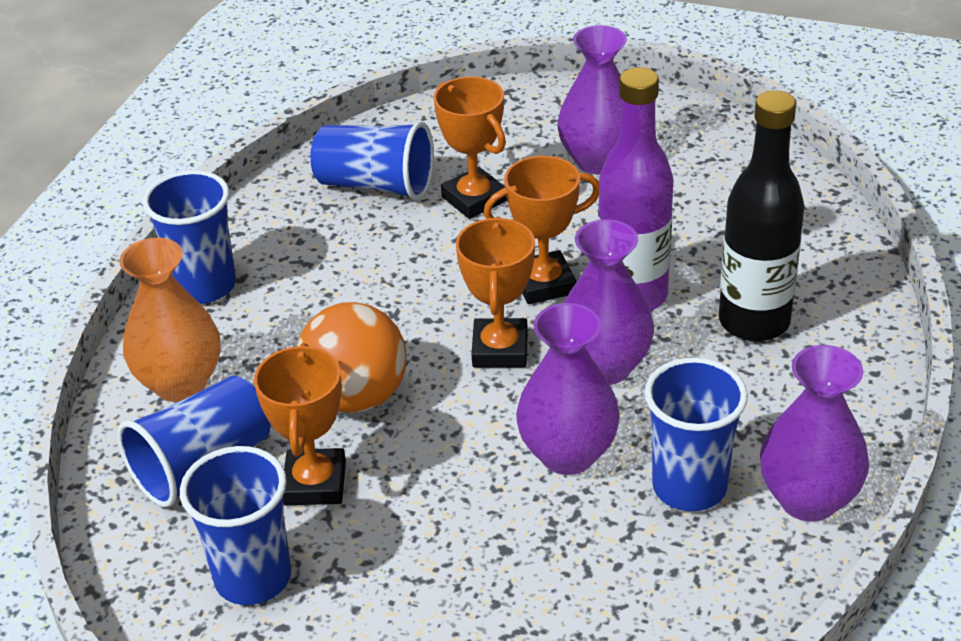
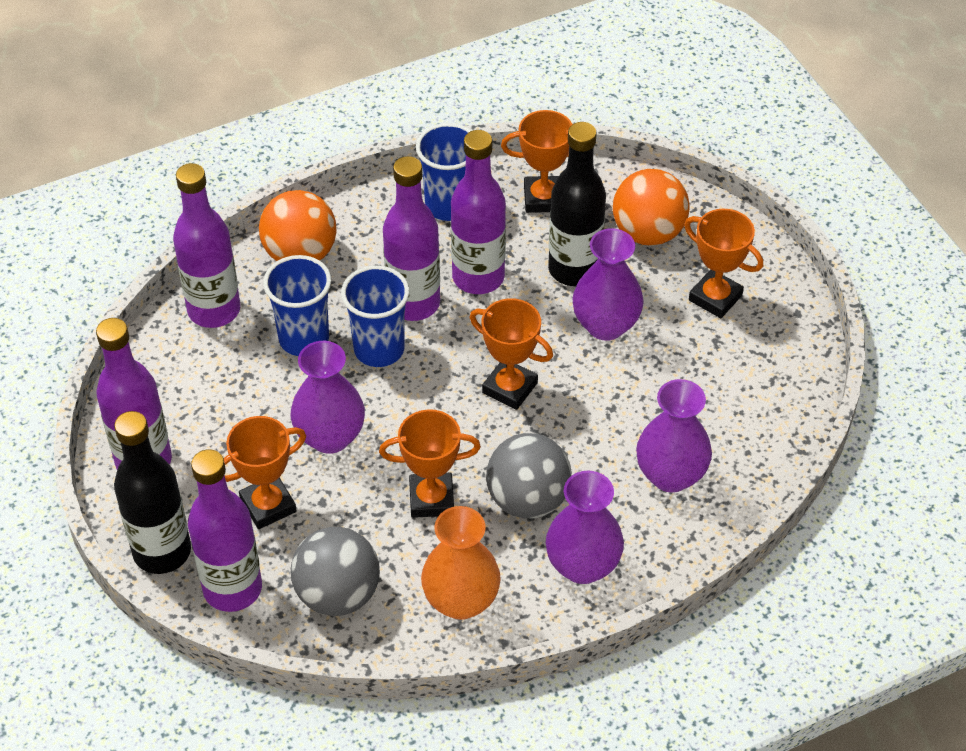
black bottle: 1 -> 2
blue cup: 5 -> 3
grey ball: 0 -> 2
orange ball: 1 -> 2
orange trophy: 4 -> 5
purple bottle: 1 -> 5

